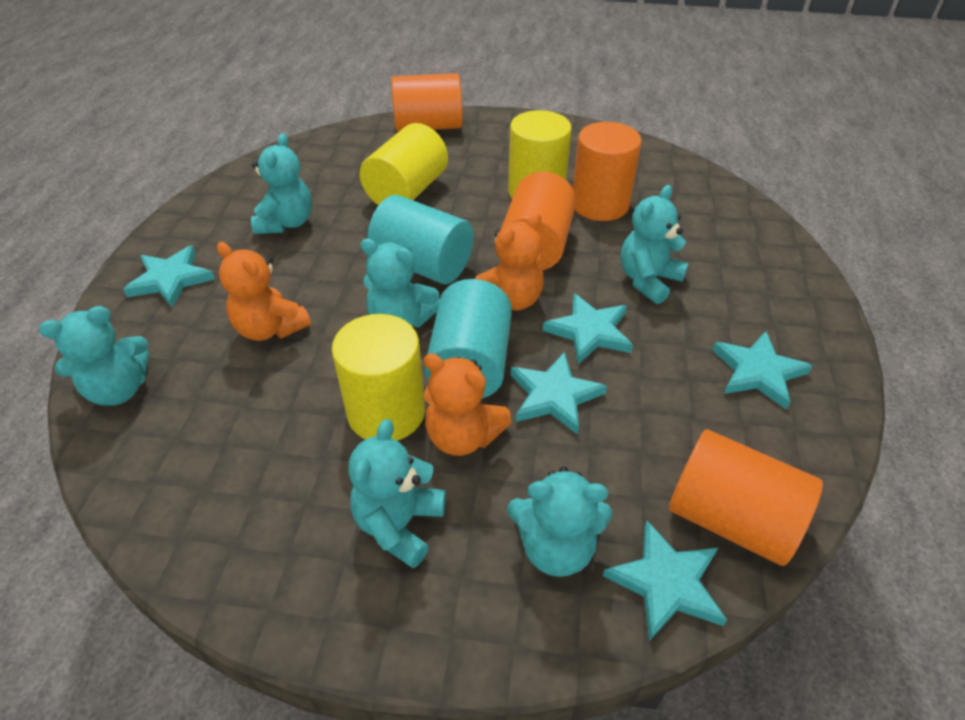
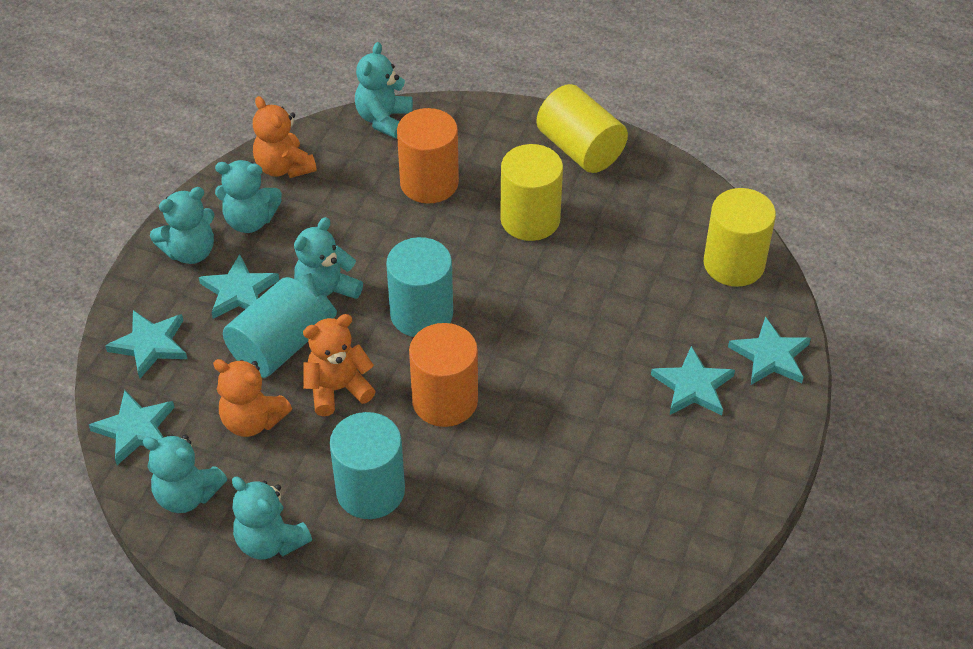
orange cylinder: 4 -> 2
turquoise cylinder: 2 -> 3

